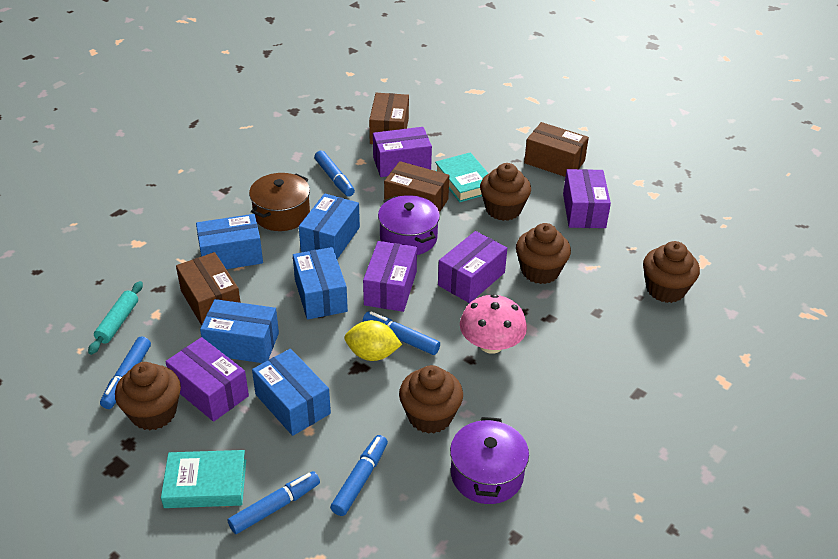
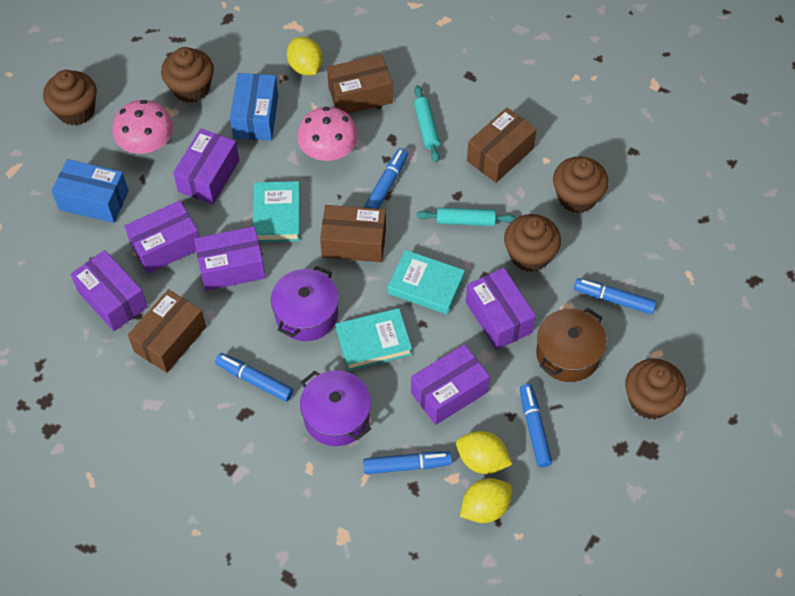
blue box: 5 -> 2
pink mushroom: 1 -> 2
purple box: 5 -> 6
turquoise book: 2 -> 3
turquoise rolling pin: 1 -> 2
yellow lemon: 1 -> 3

